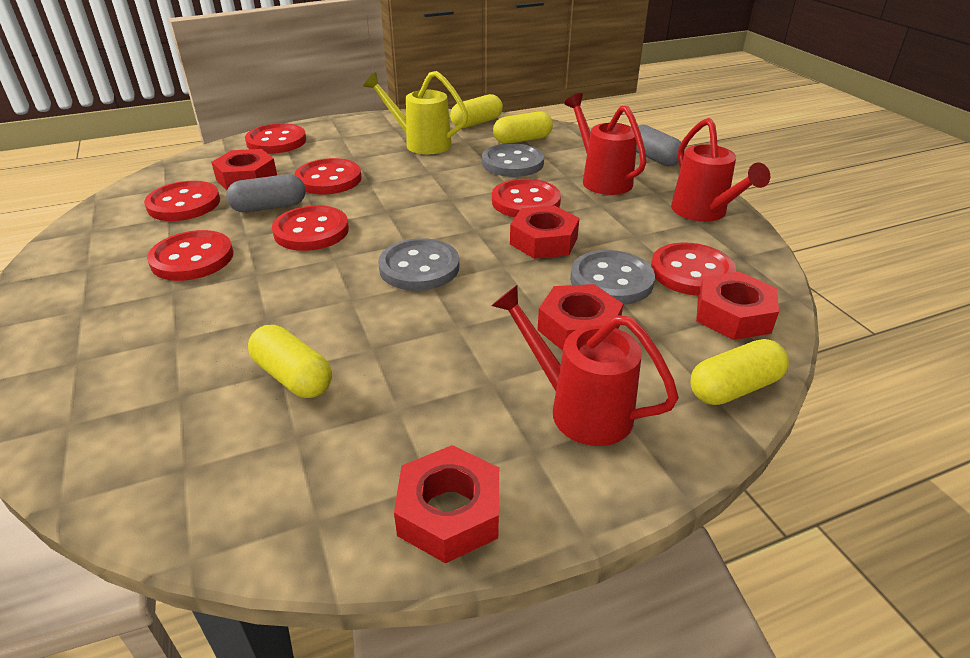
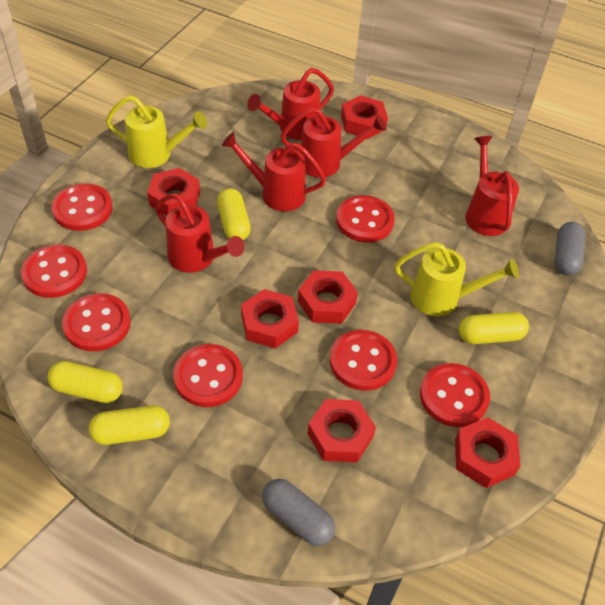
grey button: 3 -> 0
red nut: 5 -> 6
red watering can: 3 -> 5
yellow watering can: 1 -> 2

